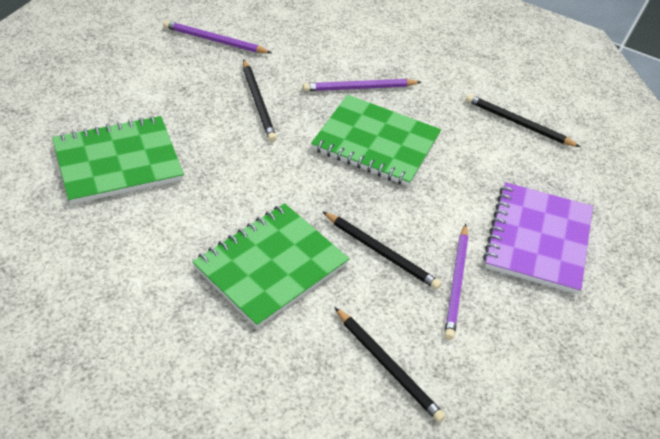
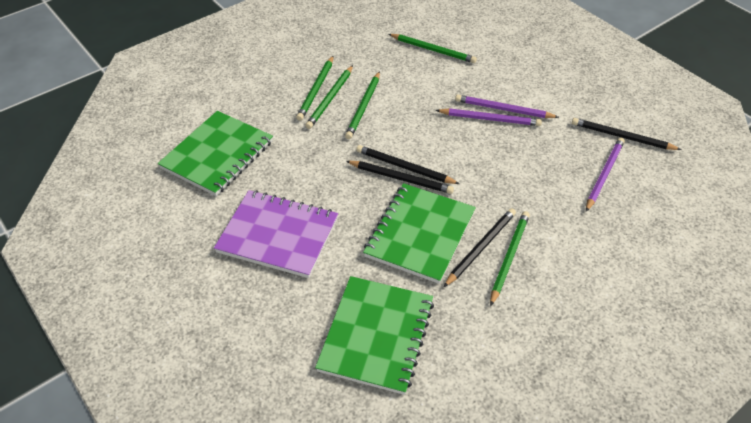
green pencil: 0 -> 5

